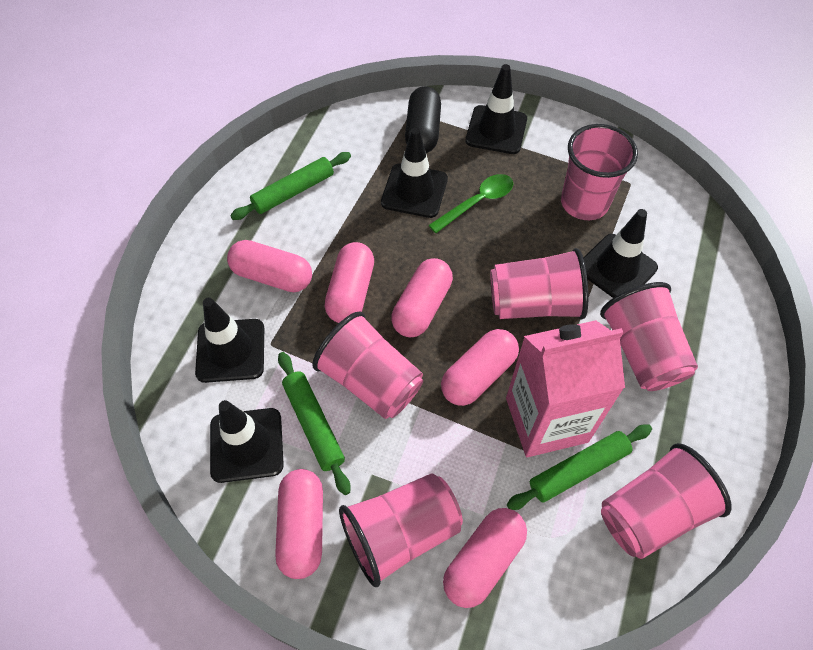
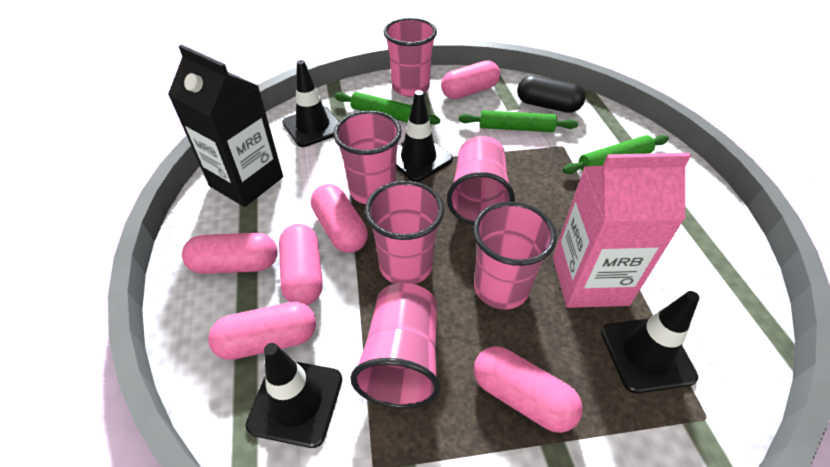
black carton: 0 -> 1
black traffic cone: 5 -> 4
green spoon: 1 -> 0

